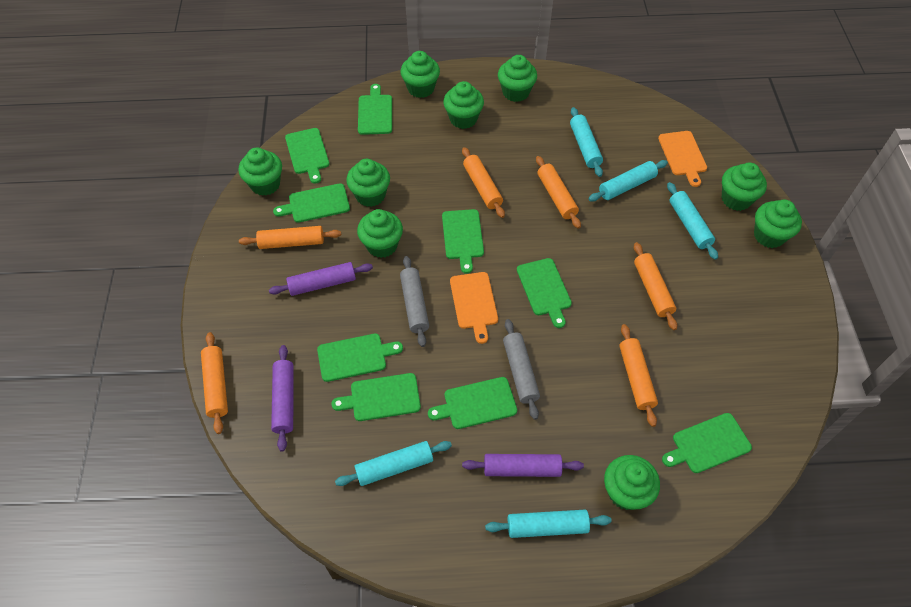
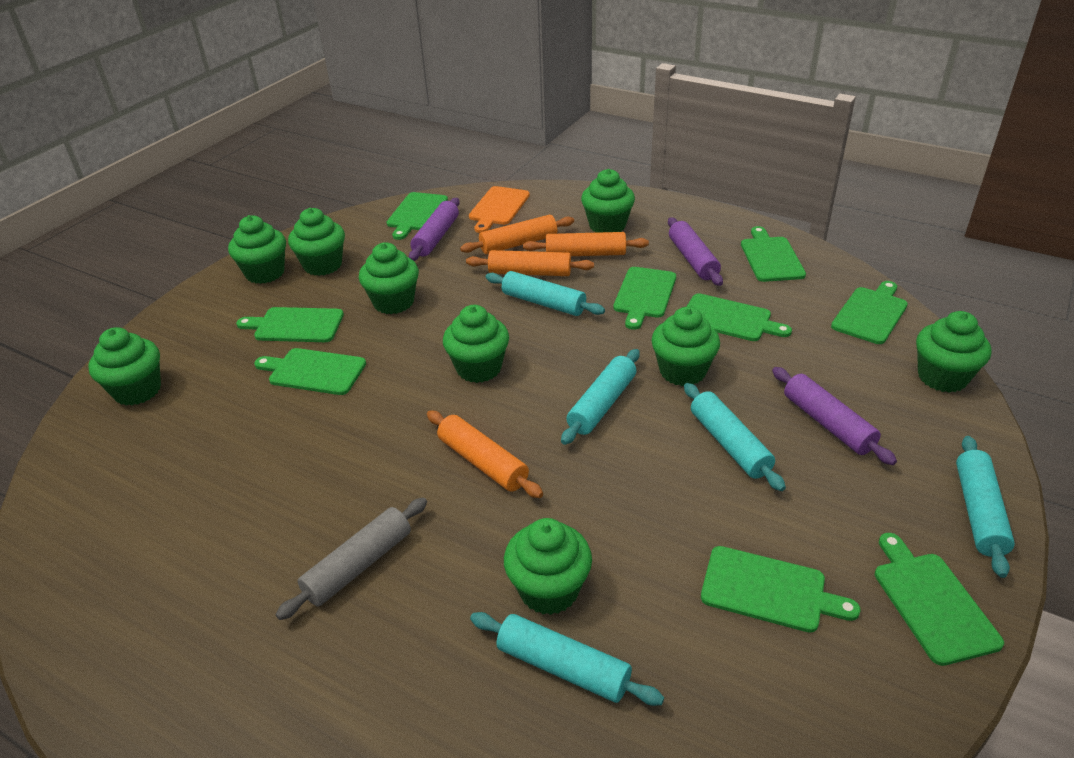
grey rolling pin: 2 -> 1
orange cutting board: 2 -> 1
orange rolling pin: 6 -> 4

